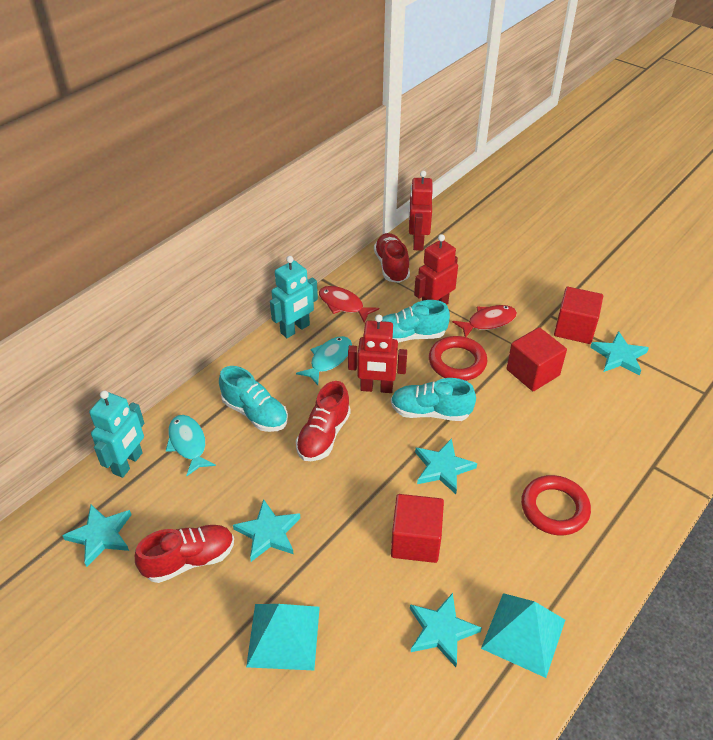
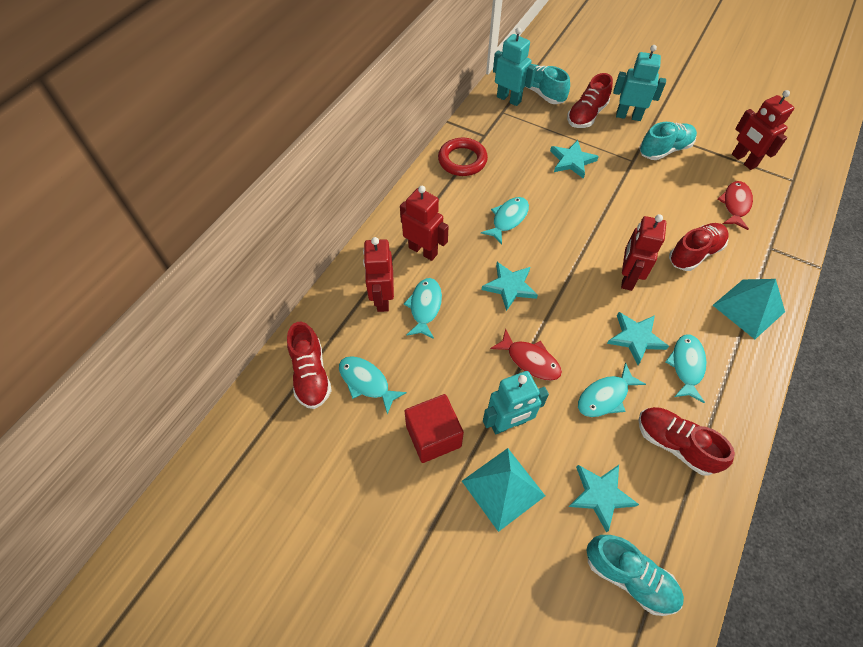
red cube: 3 -> 1
red ring: 2 -> 1
red robot: 3 -> 4
red shoe: 3 -> 4
turquoise fish: 2 -> 5
turquoise robot: 2 -> 3
turquoise star: 5 -> 4

